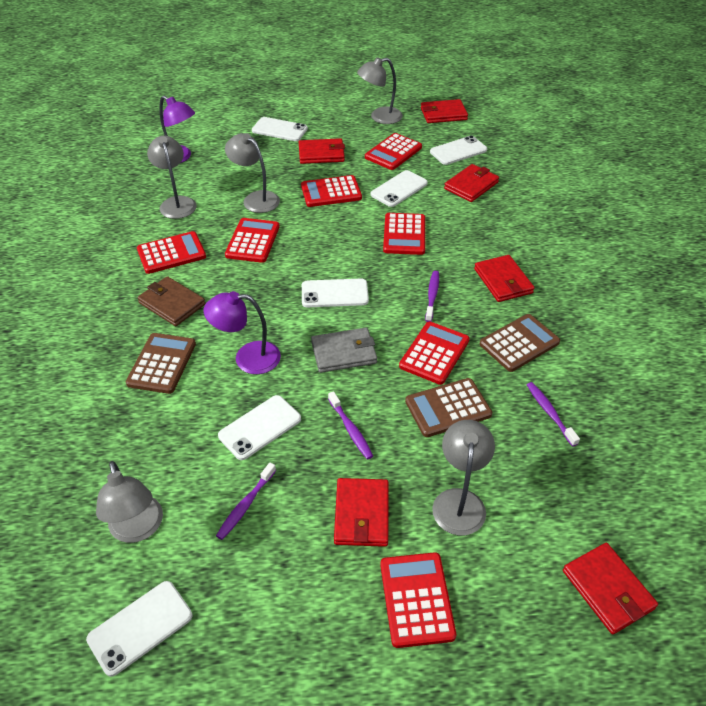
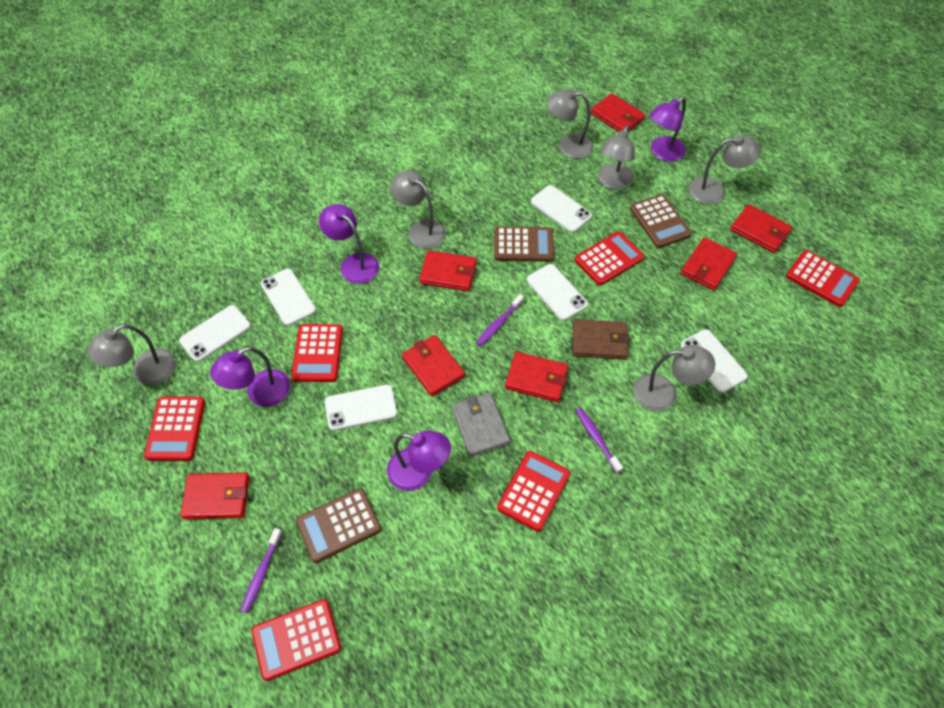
grey lamp: 5 -> 6
purple lamp: 2 -> 4
purple toothbrush: 4 -> 3
red calculator: 7 -> 6
red wallet: 6 -> 7

